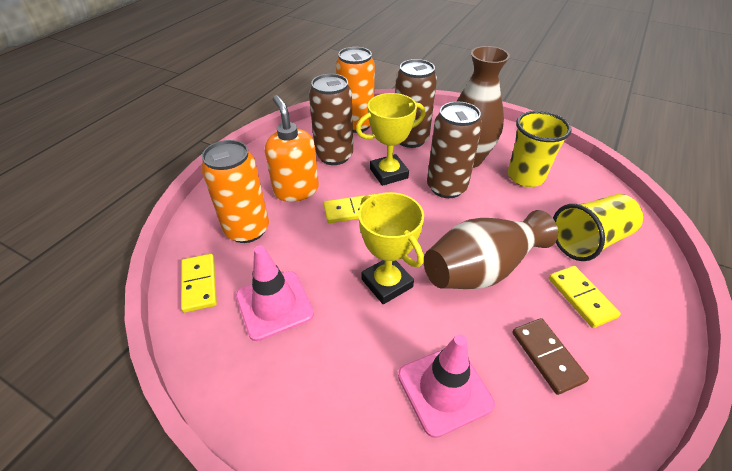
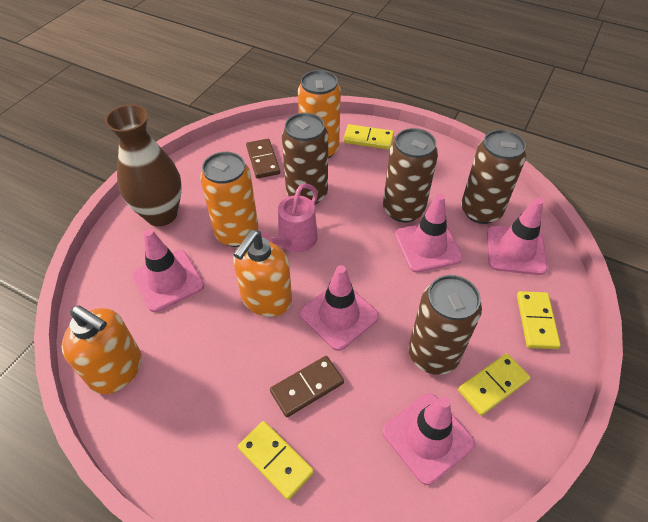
brown can: 3 -> 4
brown domino: 1 -> 2
brown vase: 2 -> 1
orange soap dispenser: 1 -> 2
pink traffic cone: 2 -> 5
pink watering can: 0 -> 1
yellow cup: 2 -> 0
yellow domino: 3 -> 4
yellow trophy: 2 -> 0

